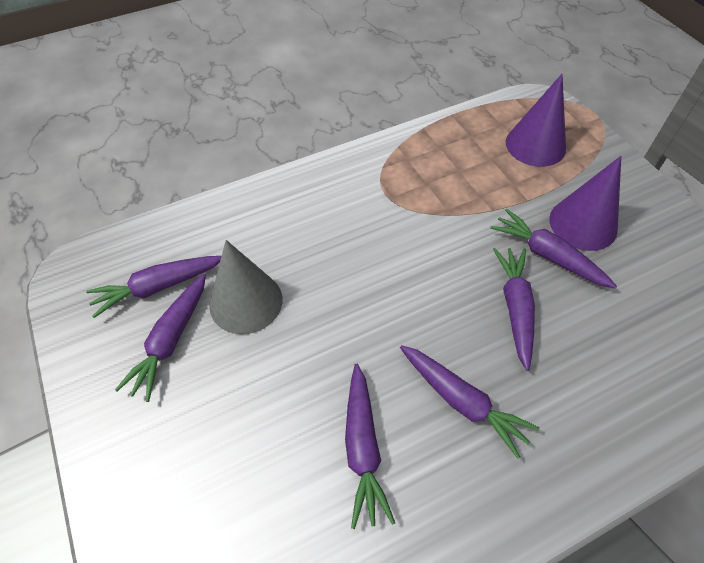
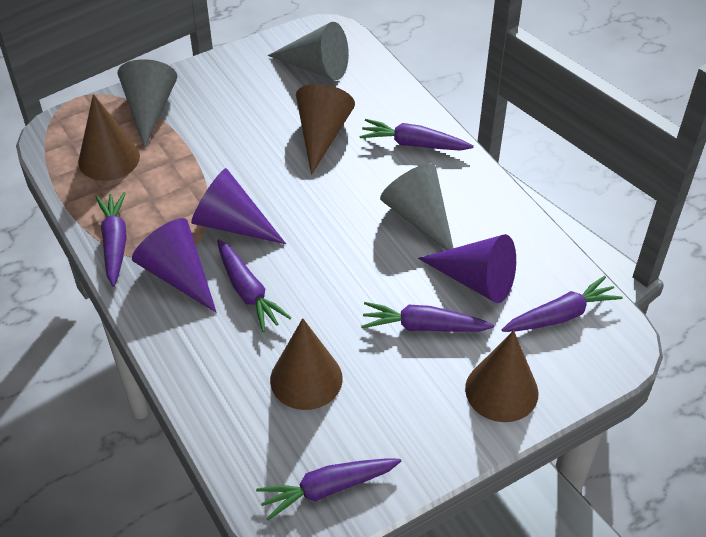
brown cone: 0 -> 4
grey cone: 1 -> 3
purple cone: 2 -> 3

